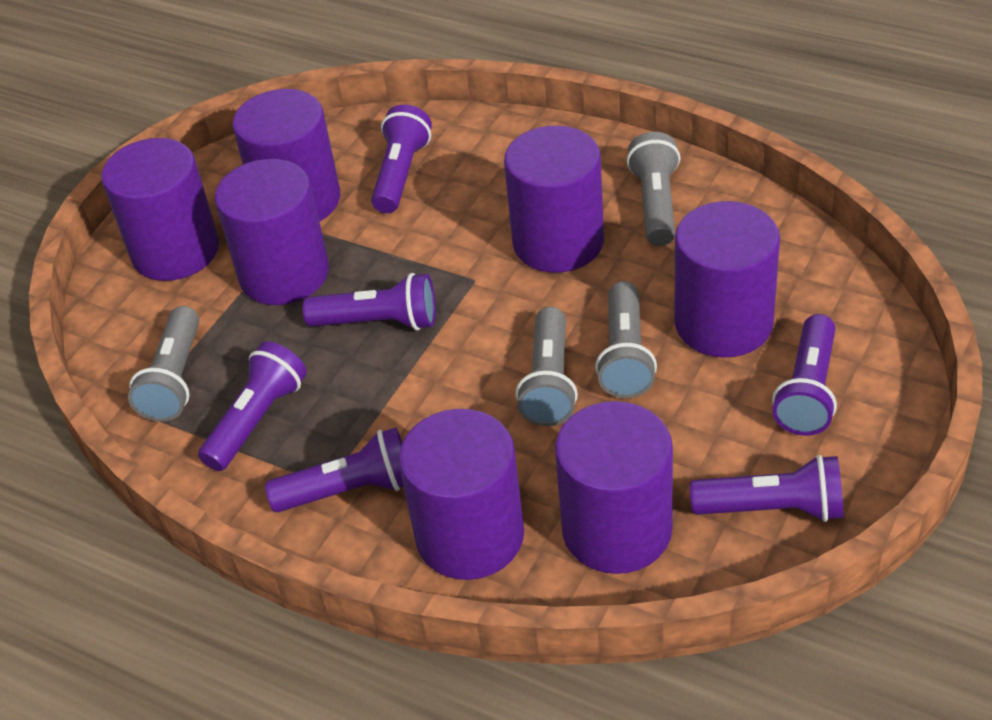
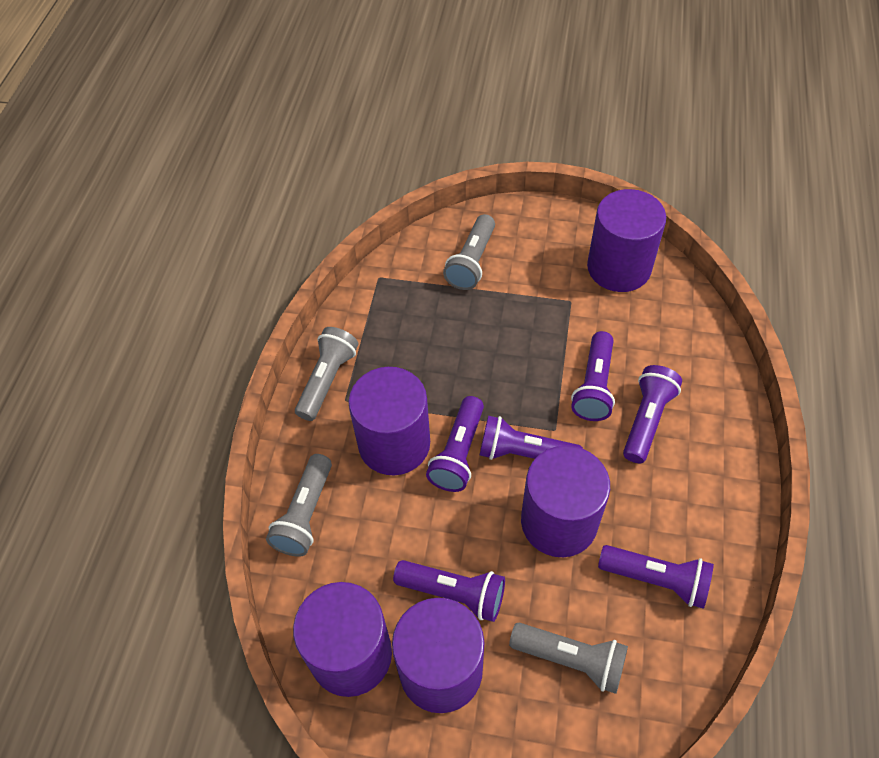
purple cylinder: 7 -> 5

